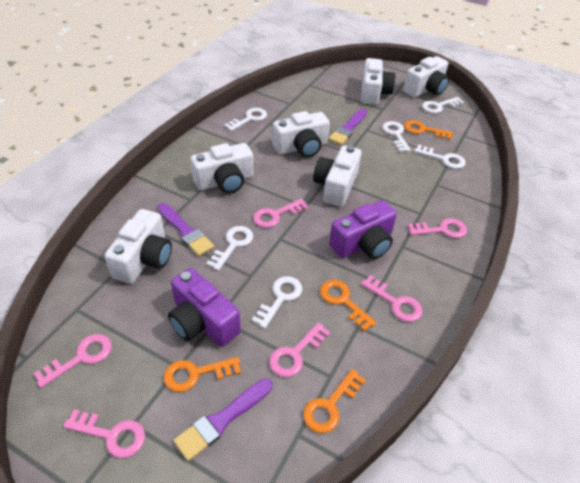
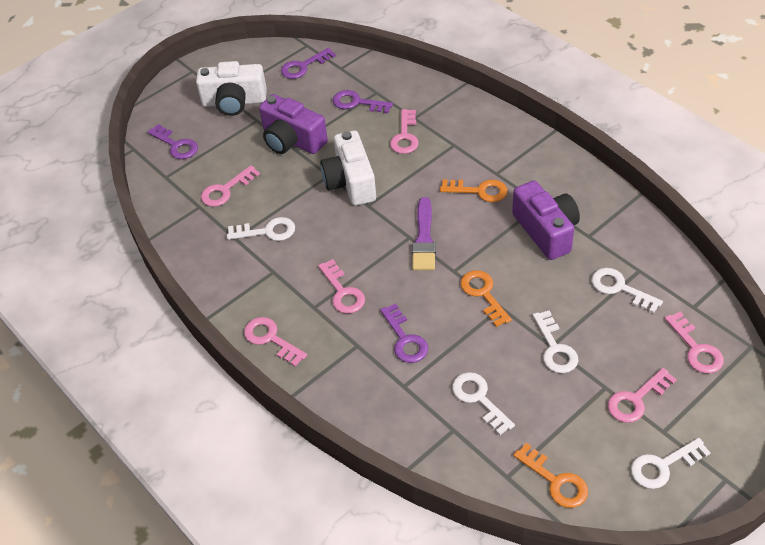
orange key: 4 -> 3
purple brush: 3 -> 1
purple key: 0 -> 4
white camera: 6 -> 2
white key: 6 -> 5

